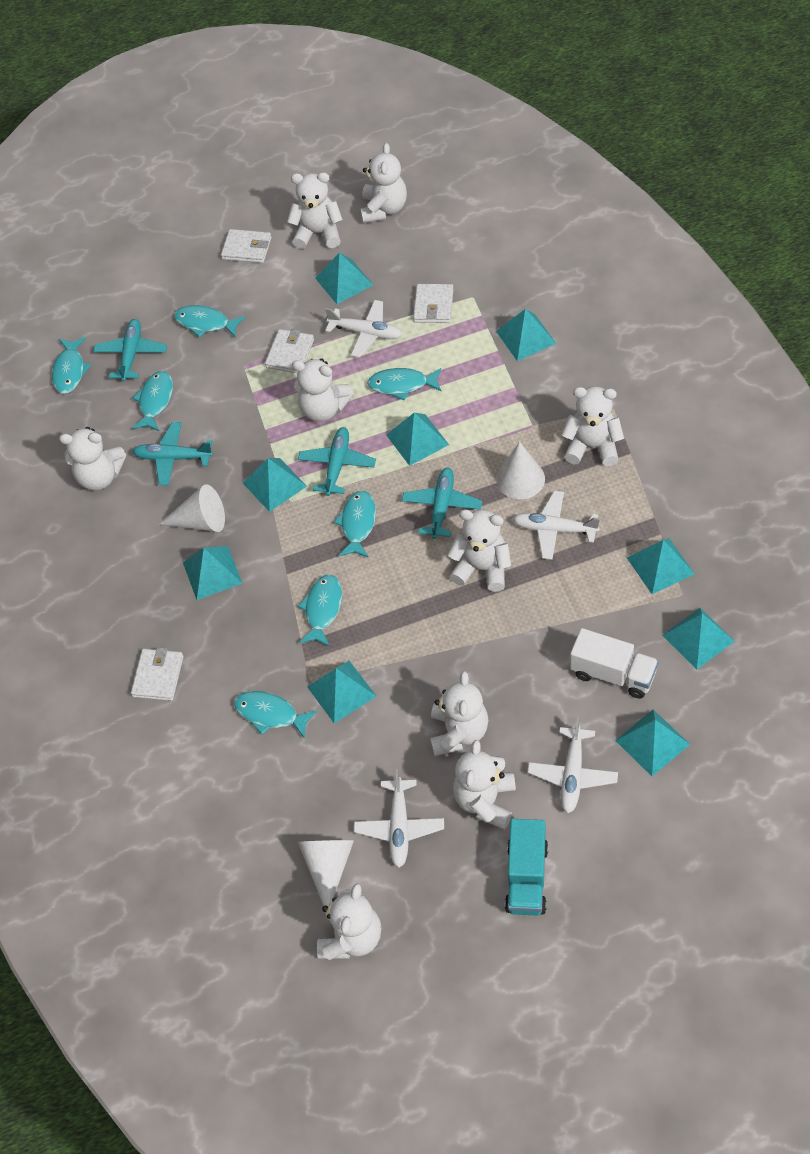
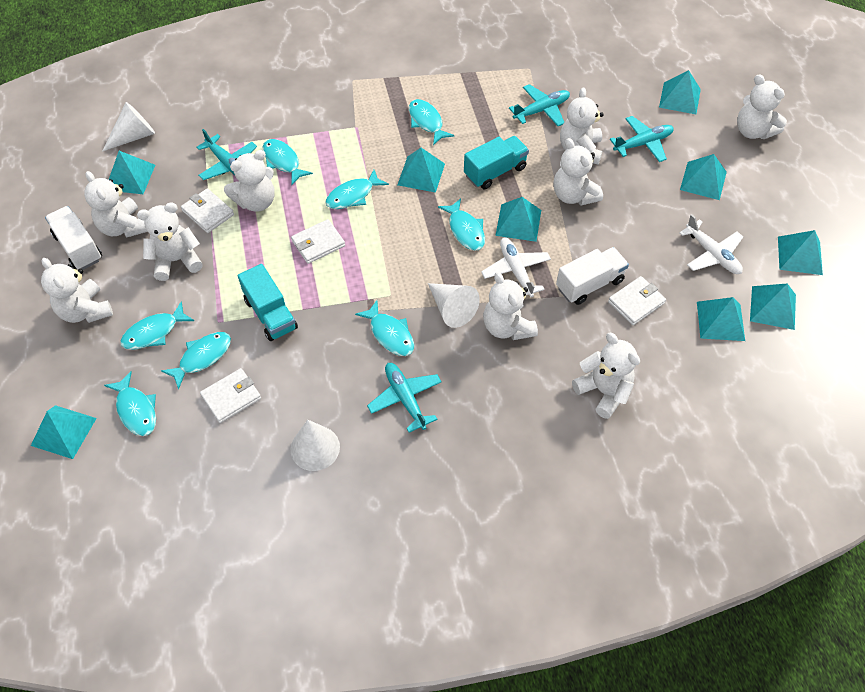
turquoise fish: 7 -> 8
turquoise truck: 1 -> 2
white plane: 4 -> 2
white truck: 1 -> 2

